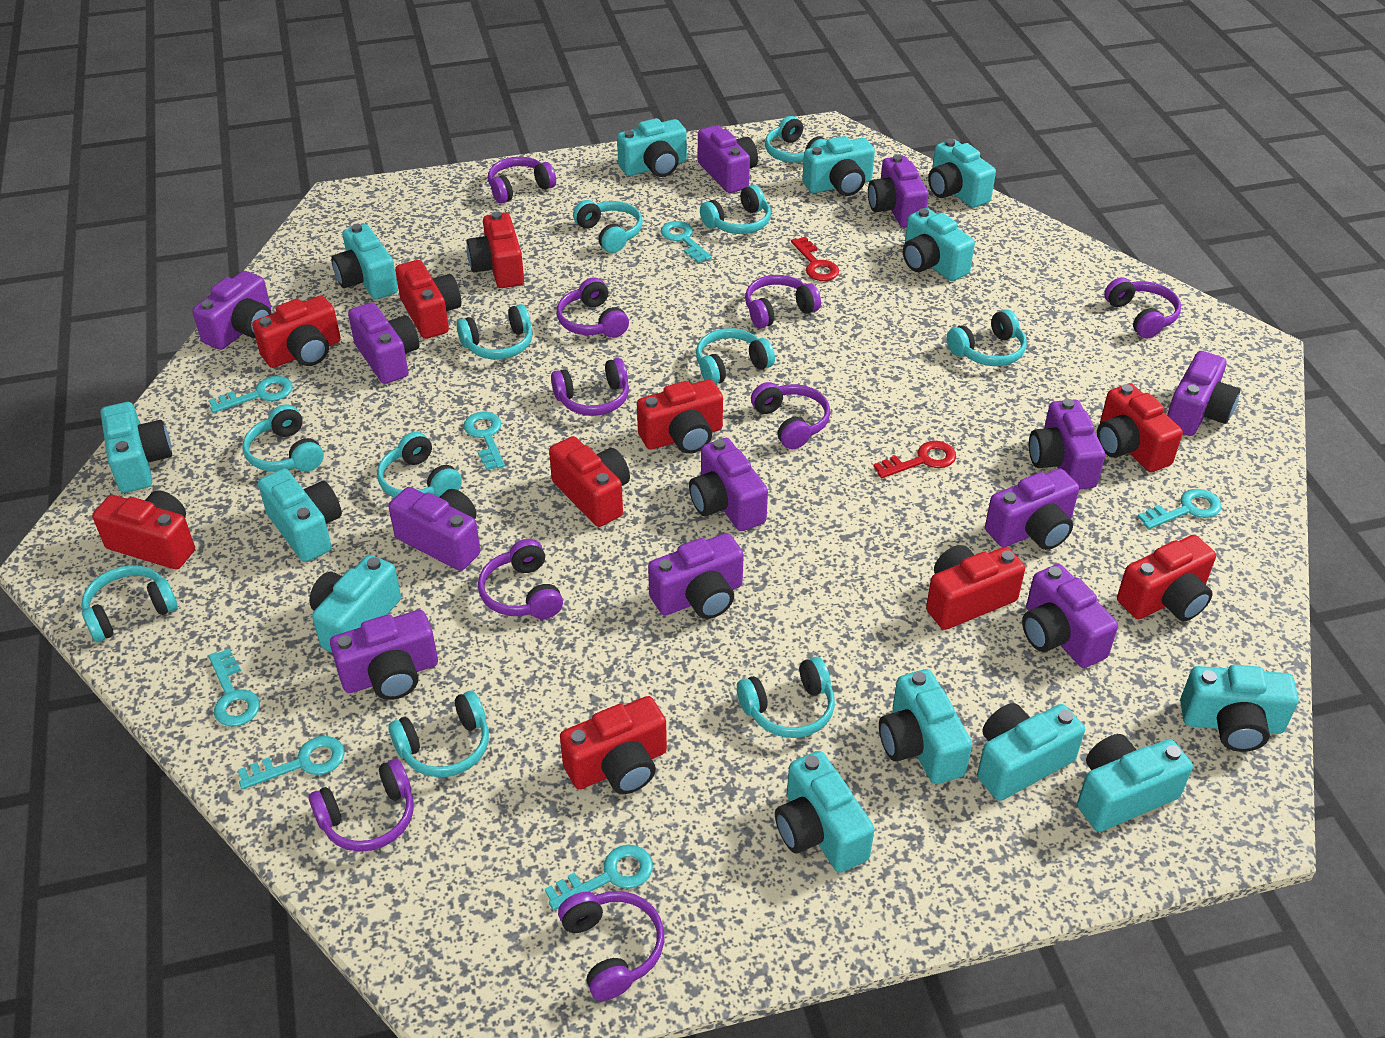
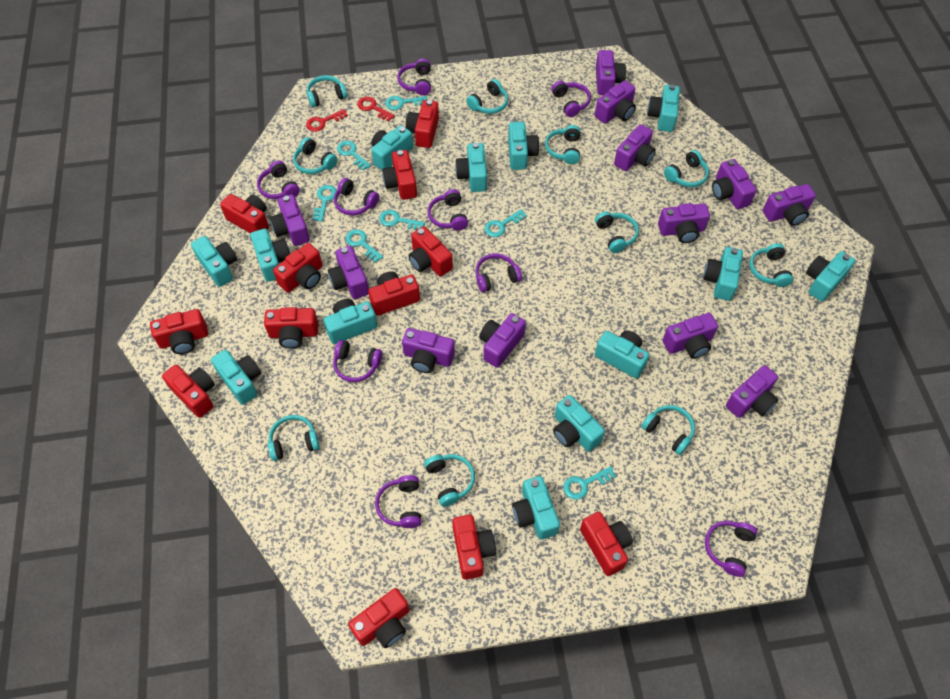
red camera: 10 -> 12
turquoise headphones: 11 -> 10

